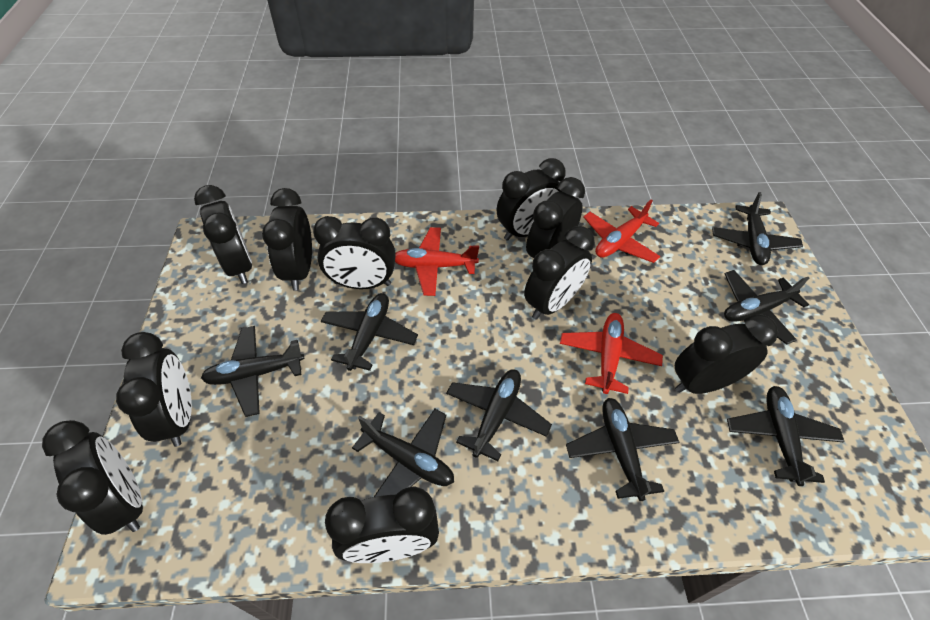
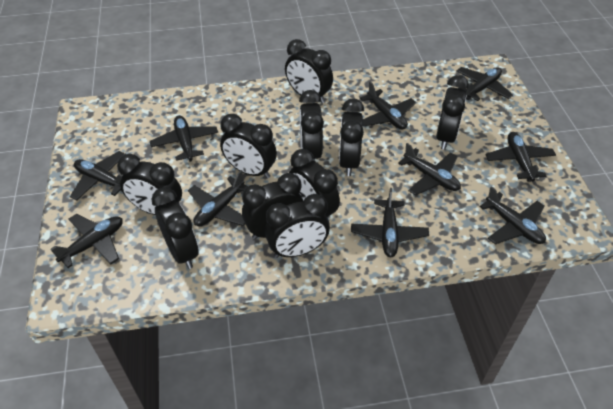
black plane: 8 -> 10
red plane: 3 -> 0

